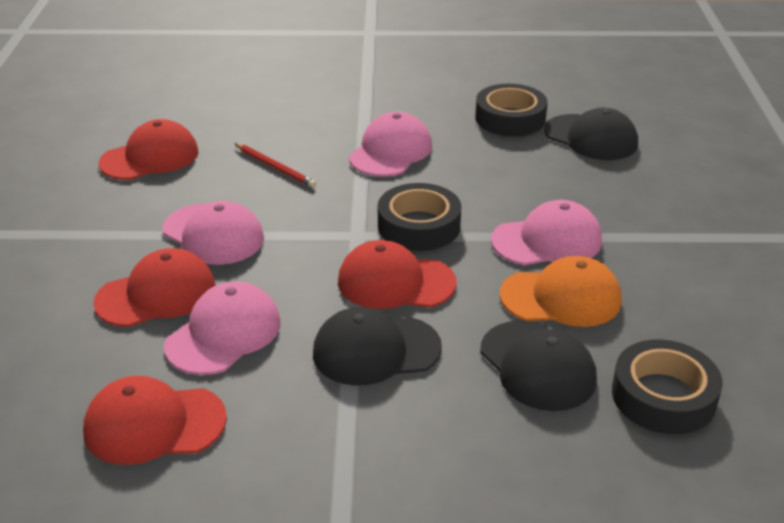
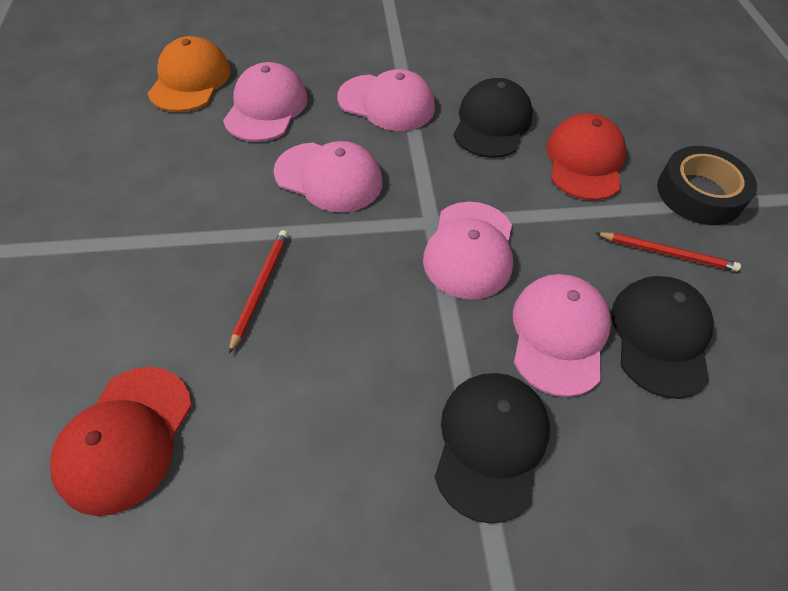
black tape: 3 -> 1
pink cap: 4 -> 5
red cap: 4 -> 2
red pencil: 1 -> 2

